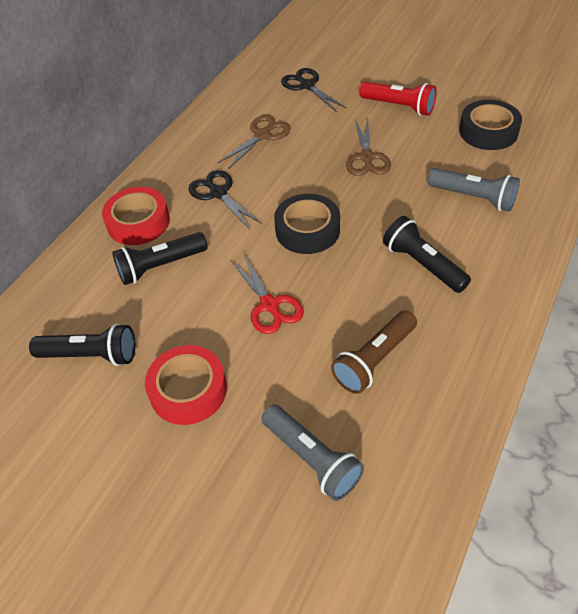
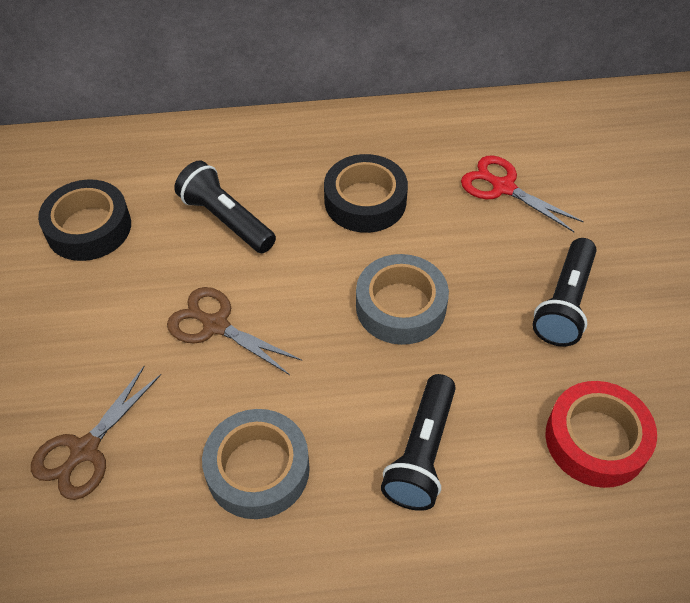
black scissors: 2 -> 0
brown flashlight: 1 -> 0
grey flashlight: 2 -> 0
grey tape: 0 -> 2
red flashlight: 1 -> 0
red tape: 2 -> 1

